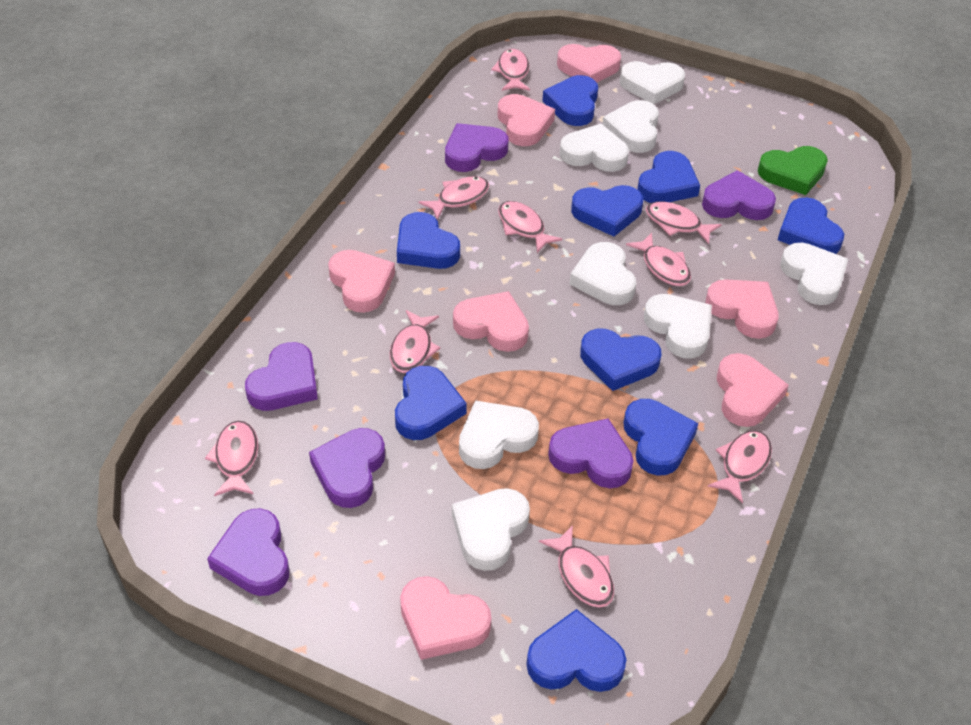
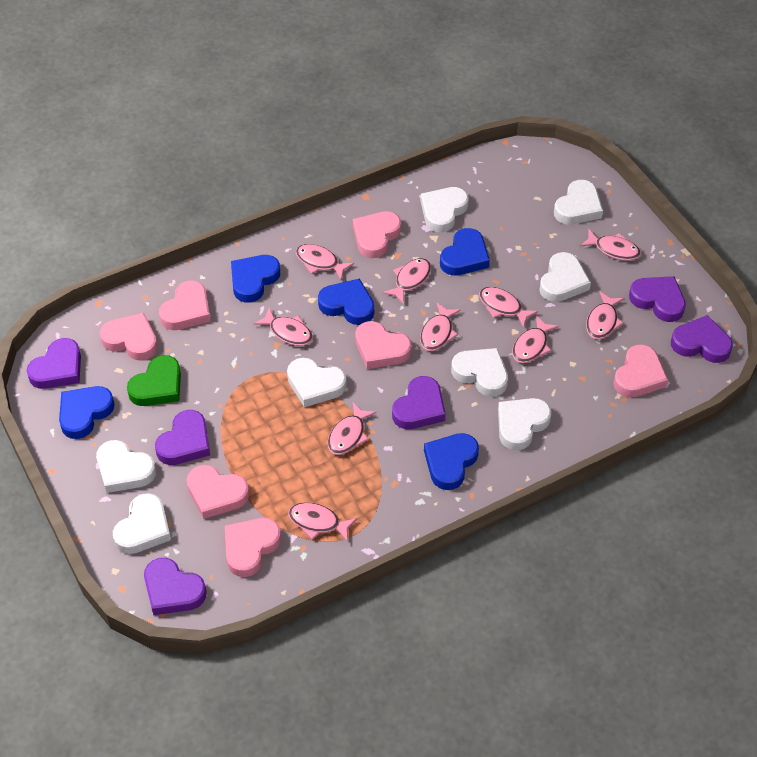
blue heart: 9 -> 5
pink fish: 9 -> 10

